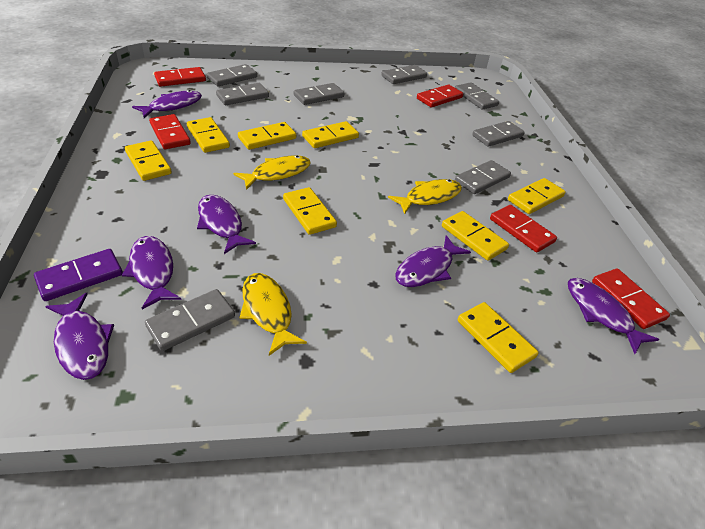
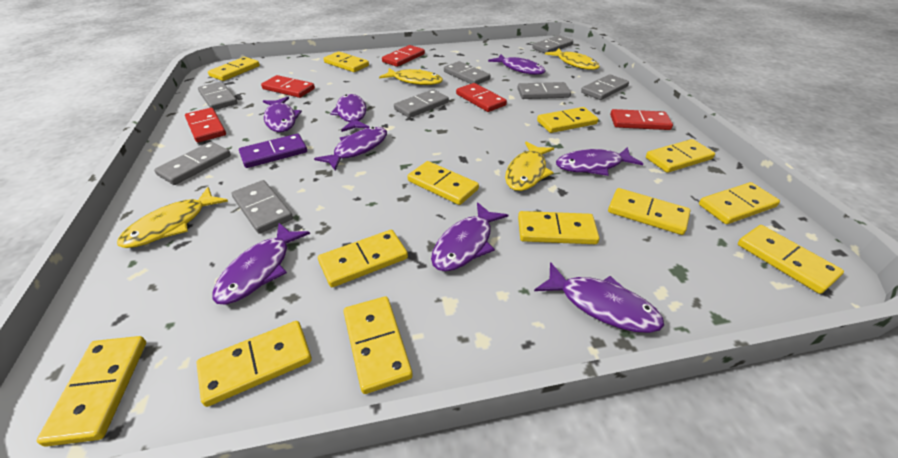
purple fish: 6 -> 8
yellow domino: 8 -> 13
yellow fish: 3 -> 4

